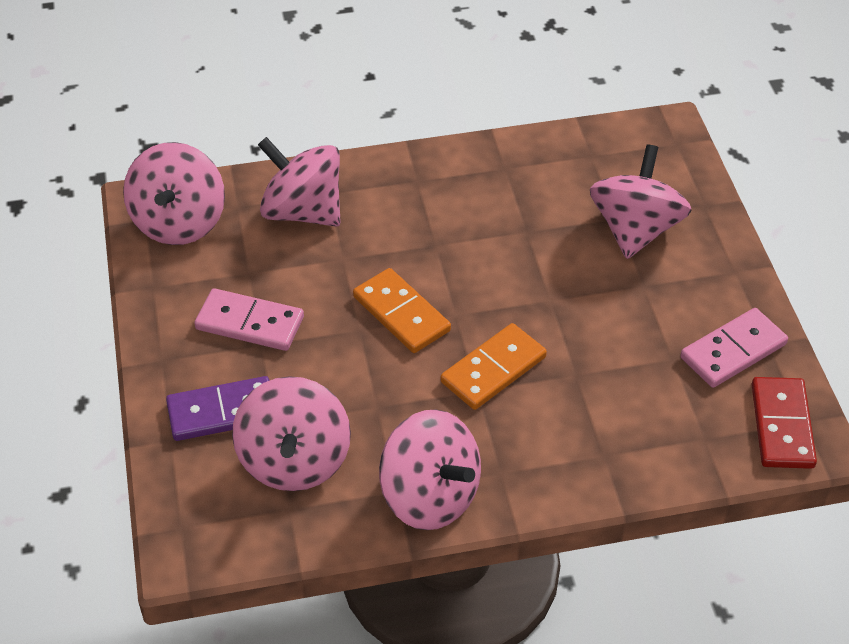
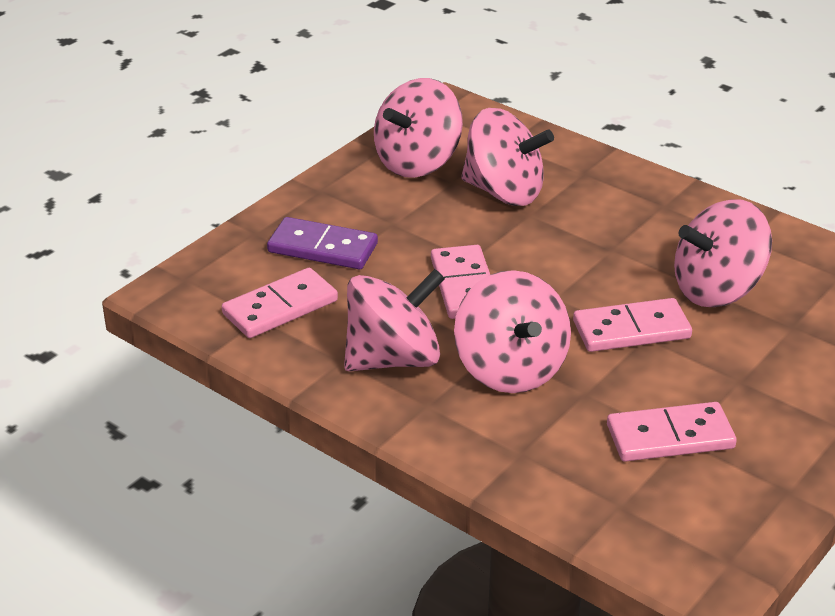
orange domino: 2 -> 0
pink domino: 2 -> 4
red domino: 1 -> 0

